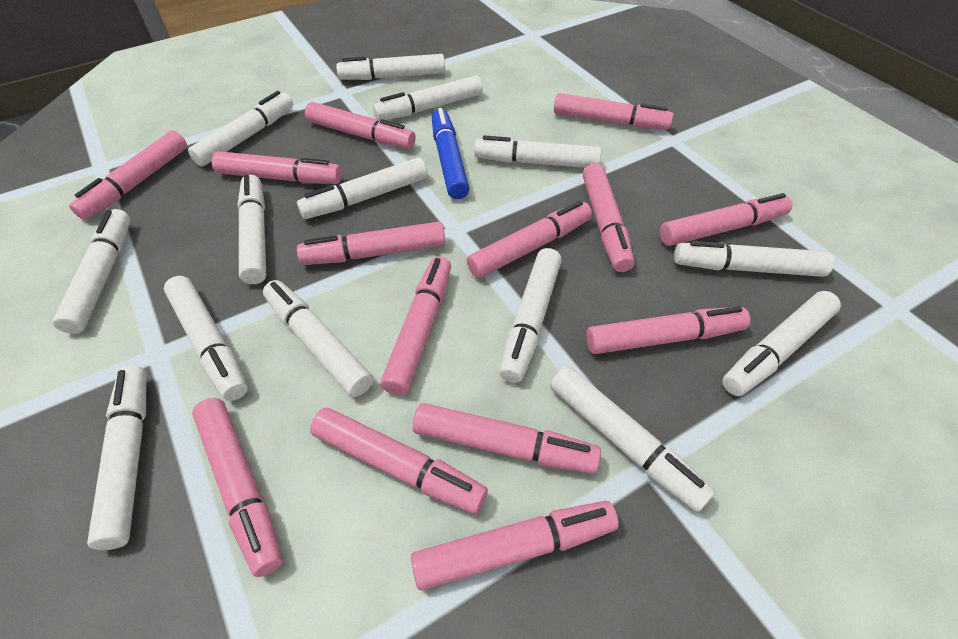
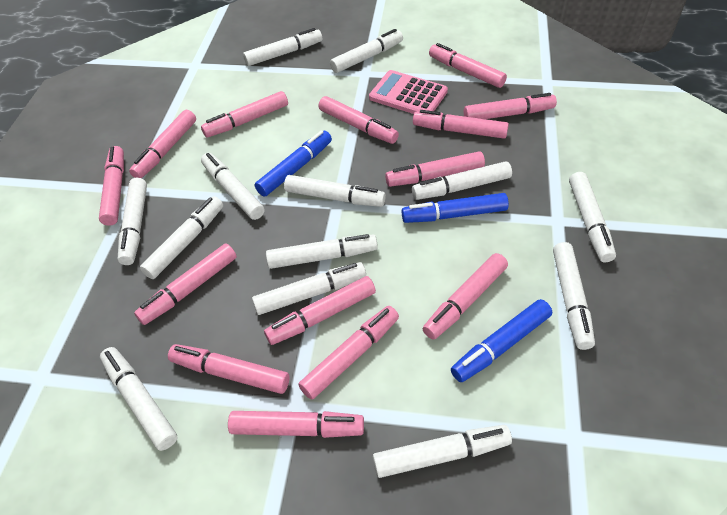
blue marker: 1 -> 3
pink calculator: 0 -> 1
white marker: 14 -> 13

